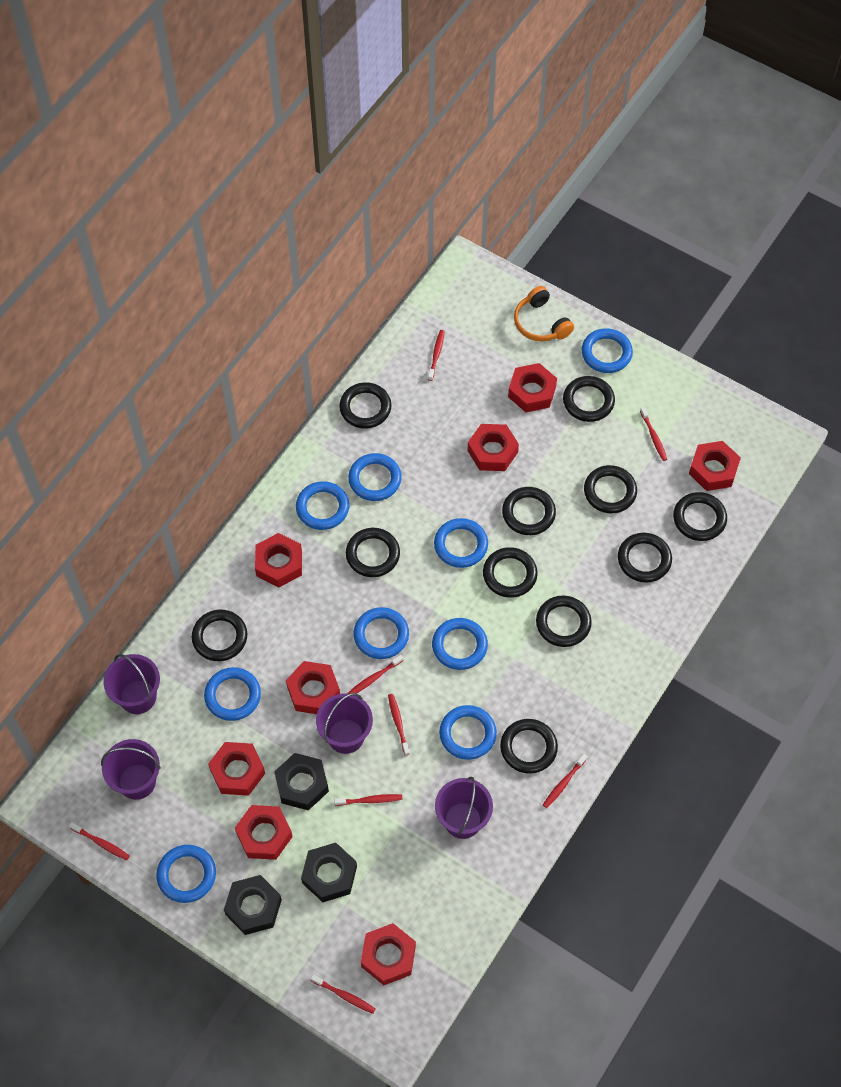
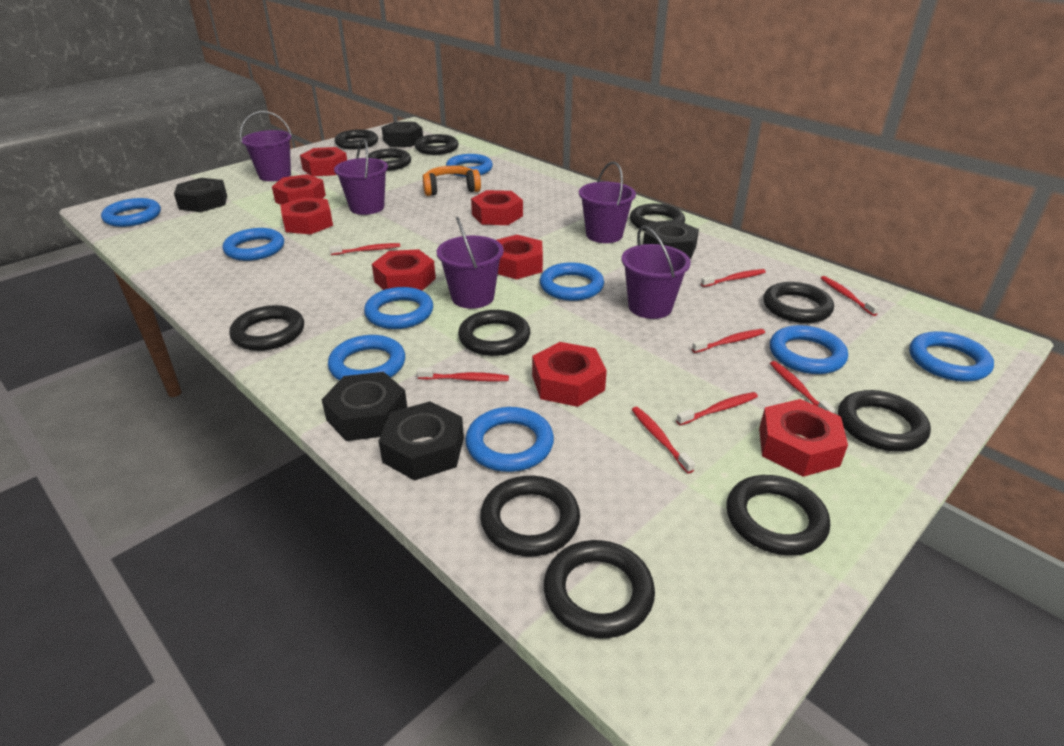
black nut: 3 -> 5
purple bucket: 4 -> 5

